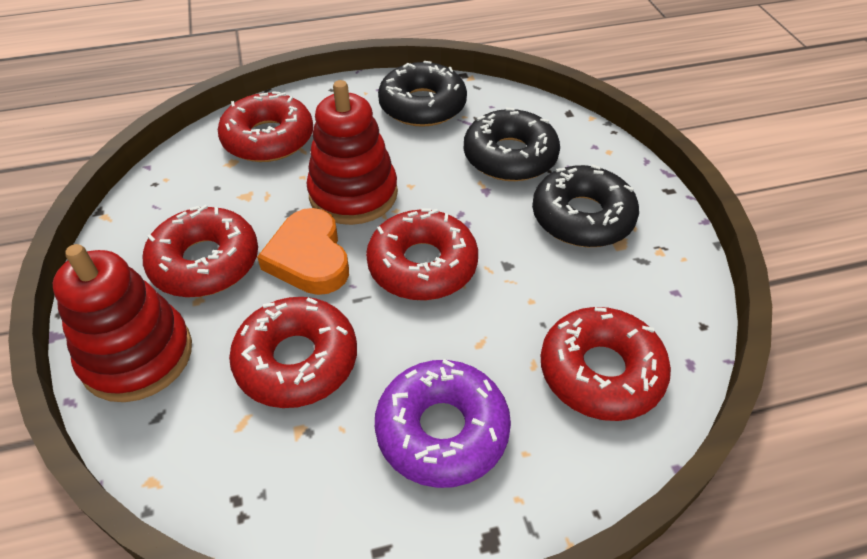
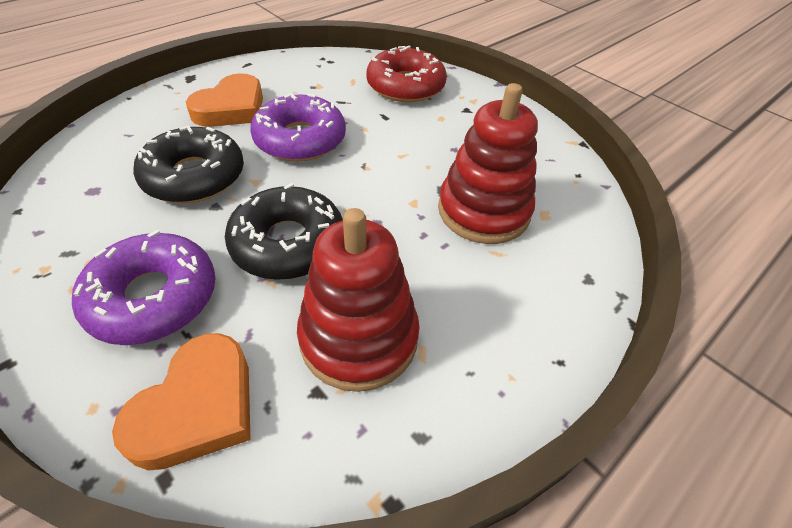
black donut: 3 -> 2
orange heart: 1 -> 2
purple donut: 1 -> 2
red donut: 5 -> 1

